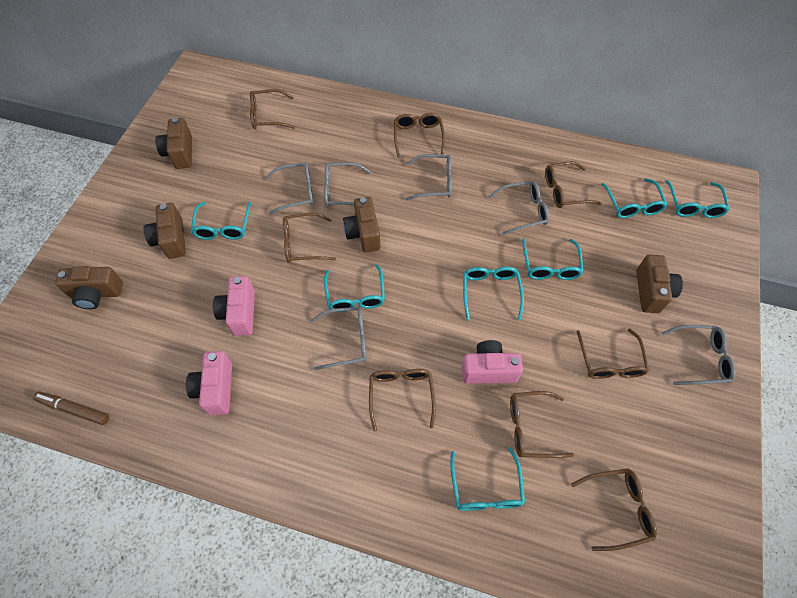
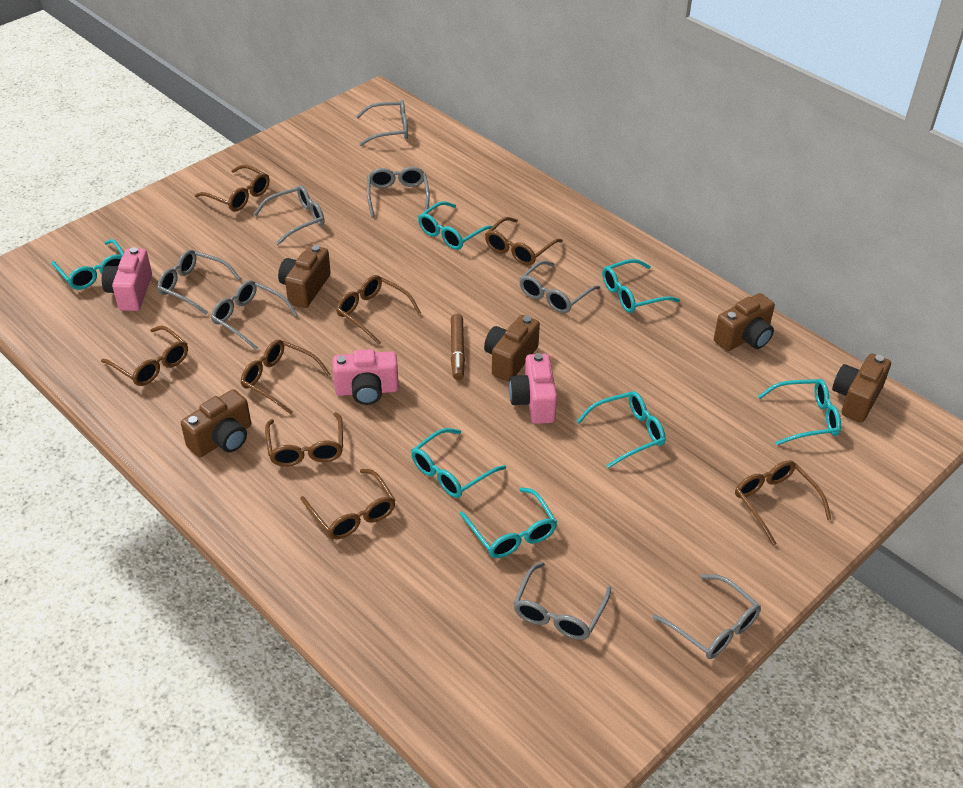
grey glasses: 6 -> 8

